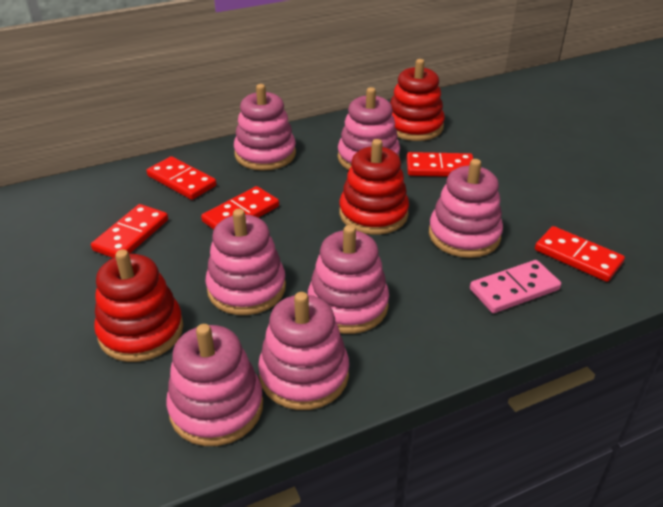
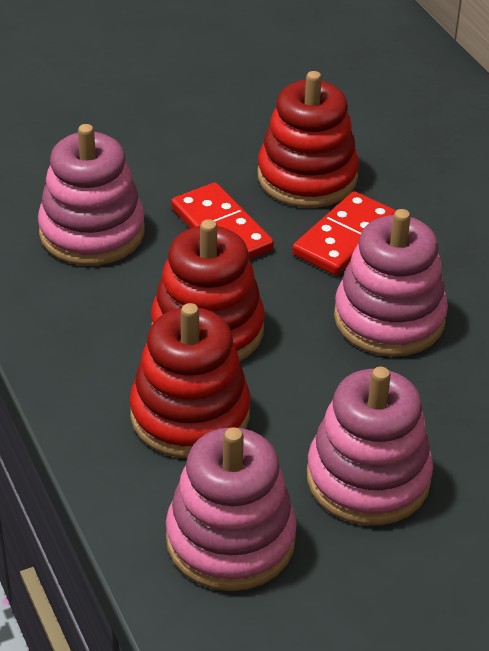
pink domino: 1 -> 0
pink stacking toy: 7 -> 4
red domino: 5 -> 2

